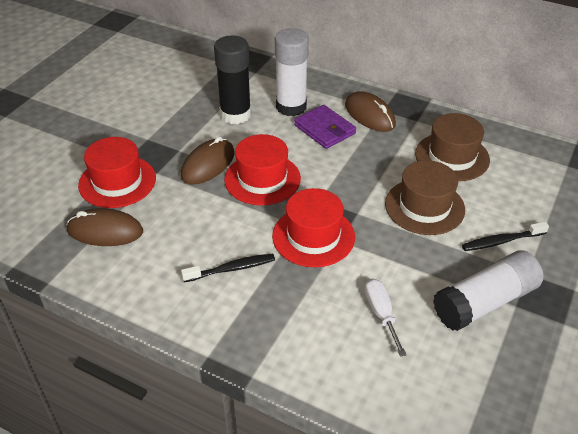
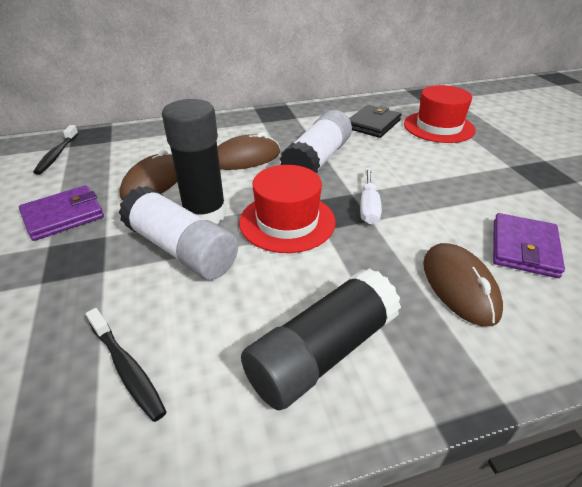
black glue stick: 1 -> 2
black wallet: 0 -> 1
brown hat: 2 -> 0
purple wallet: 1 -> 2
red hat: 3 -> 2

